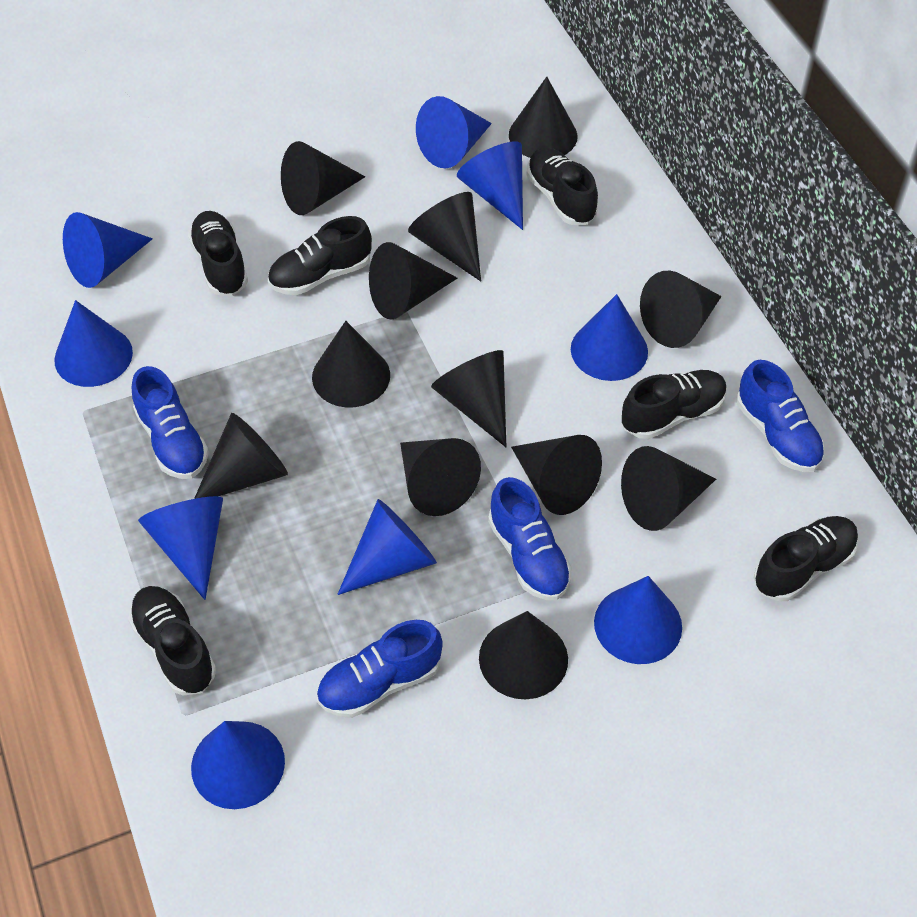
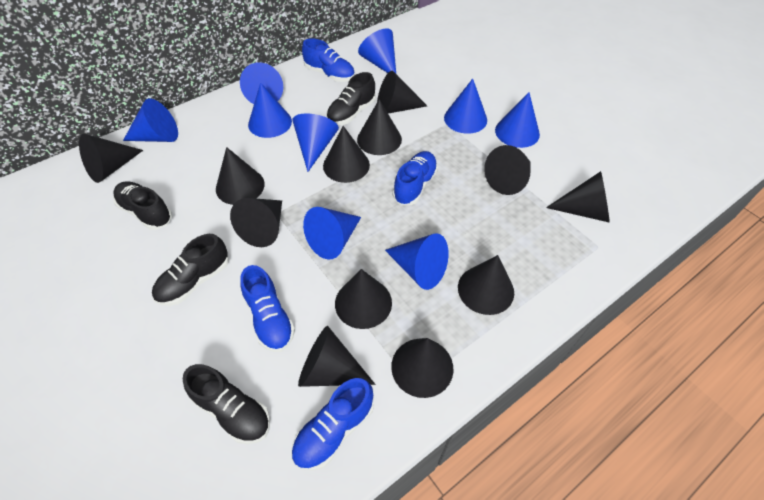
black shoe: 6 -> 4

